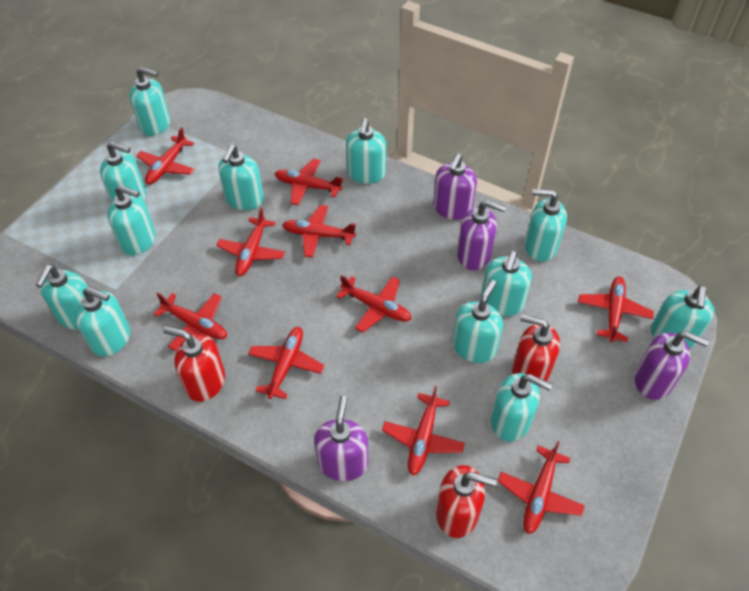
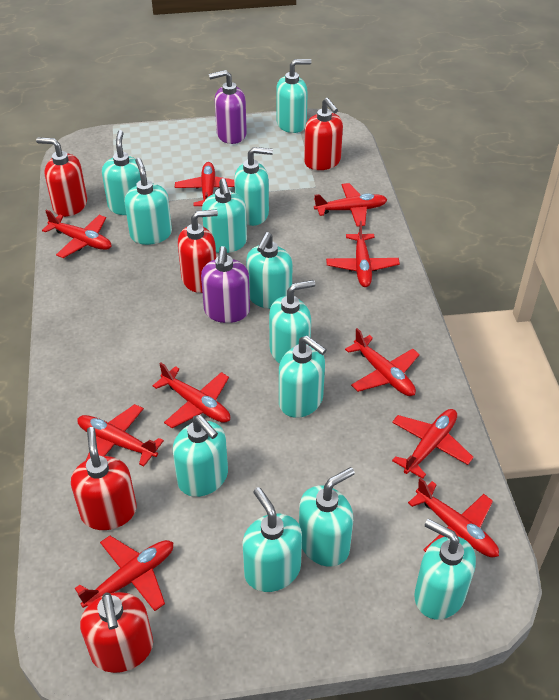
purple soap dispenser: 4 -> 2
red soap dispenser: 3 -> 5

